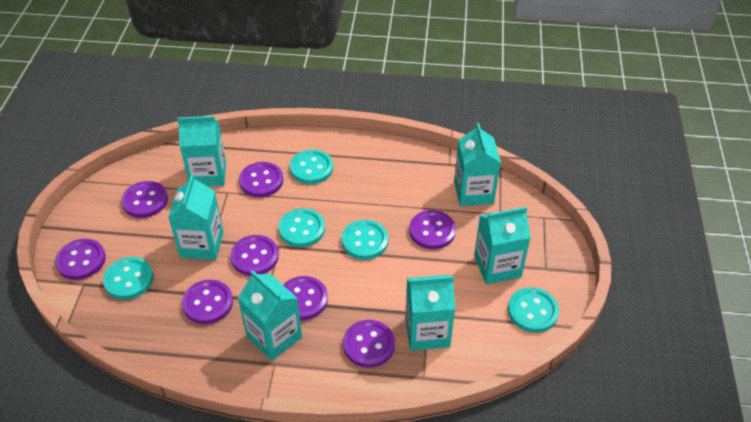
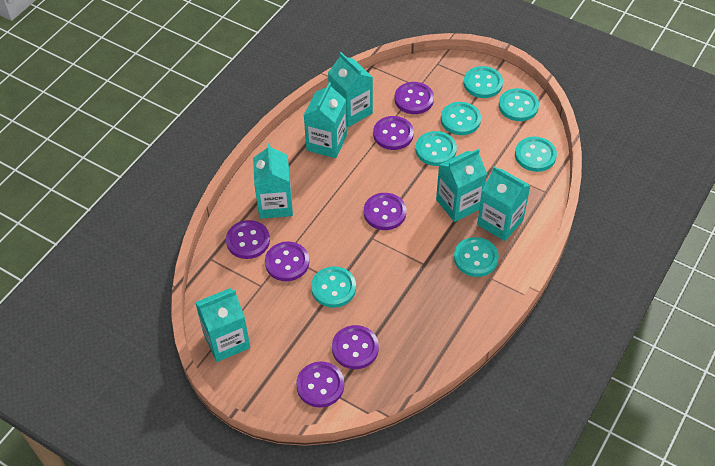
purple button: 8 -> 7
turquoise button: 5 -> 7

